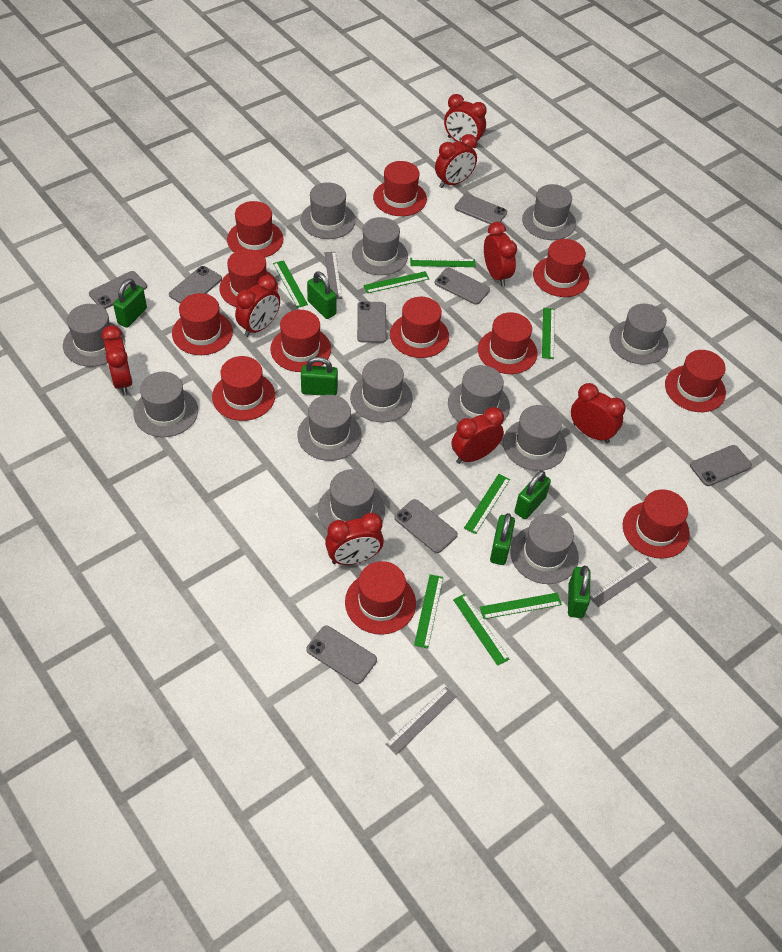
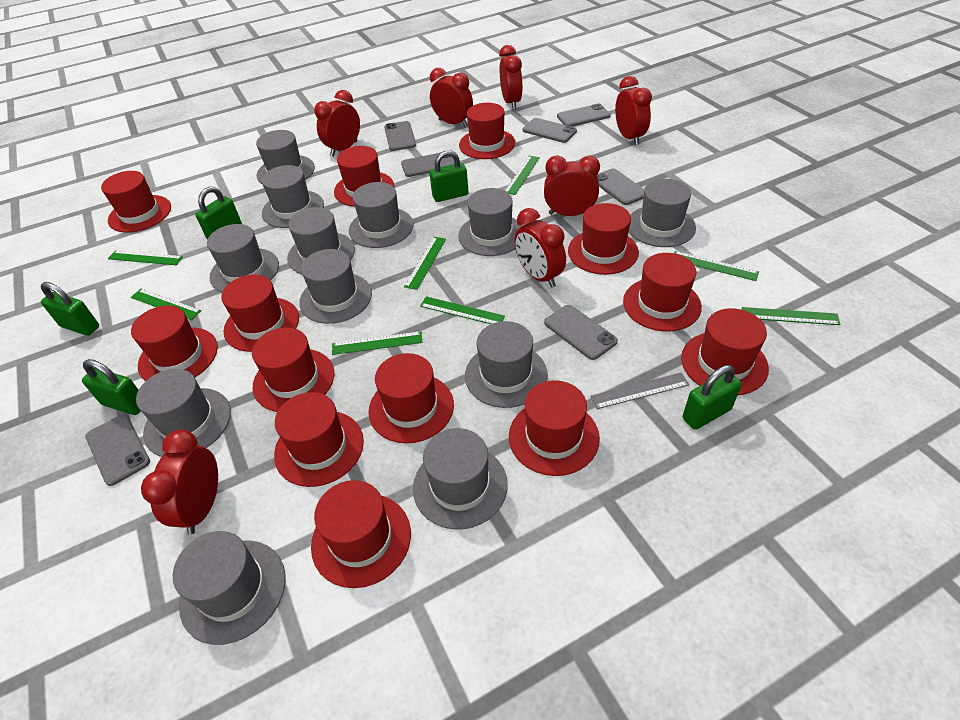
green padlock: 6 -> 5
grey phone: 8 -> 7
grey ruler: 3 -> 1
red clock: 8 -> 7
red hat: 12 -> 13

